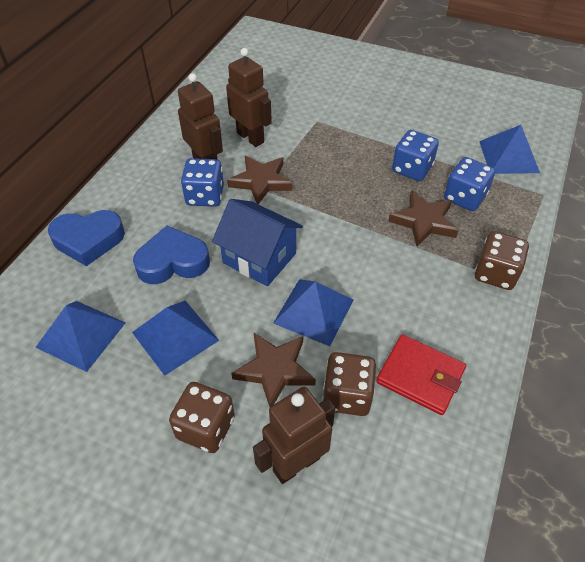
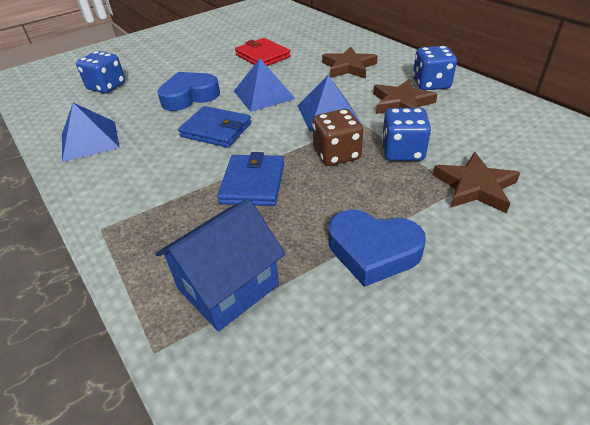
blue pyramid: 4 -> 3
blue wallet: 0 -> 2
brown dice: 3 -> 1
brown robot: 3 -> 0

